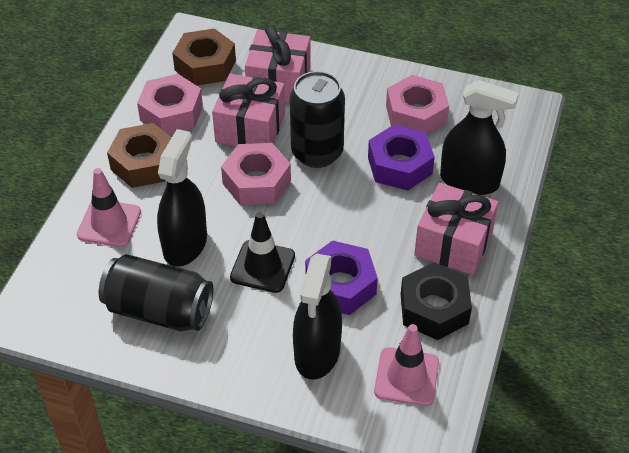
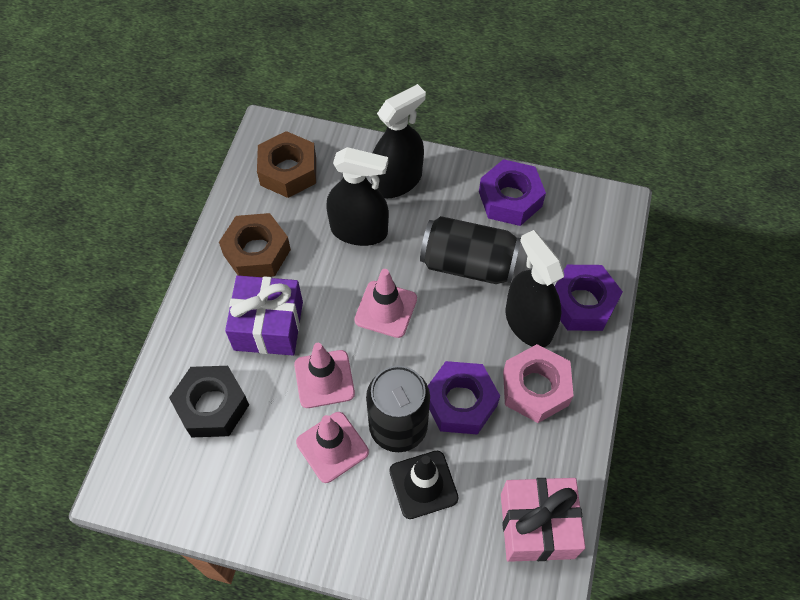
pink gift: 3 -> 1
pink nut: 3 -> 1
pink traffic cone: 2 -> 3
purple gift: 0 -> 1
purple nut: 2 -> 3

